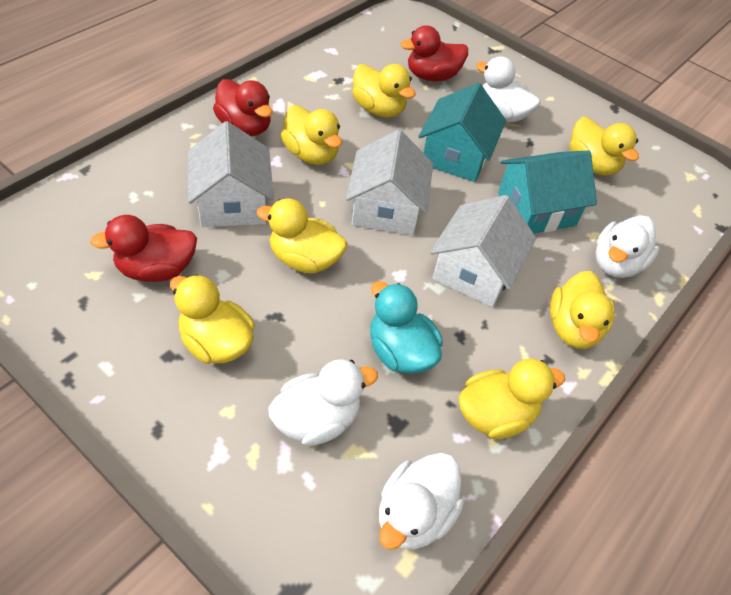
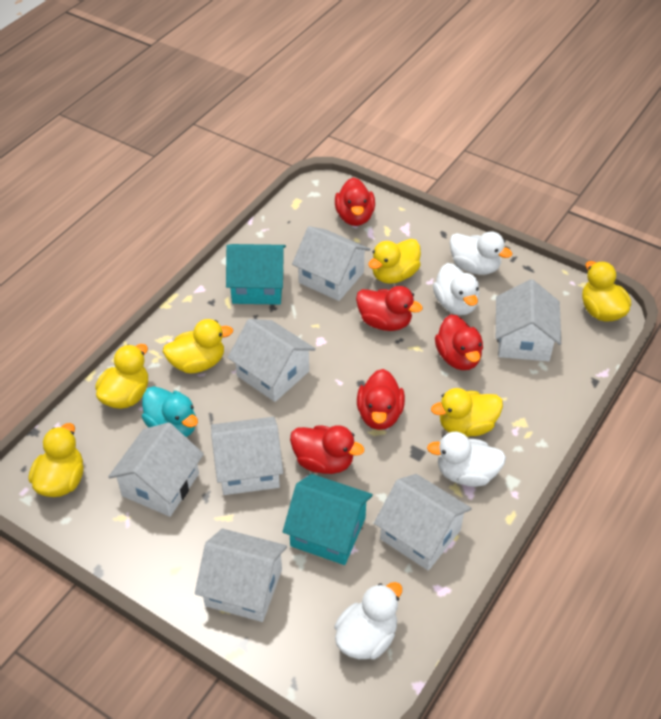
red duck: 3 -> 5
white house: 3 -> 7
yellow duck: 7 -> 6

